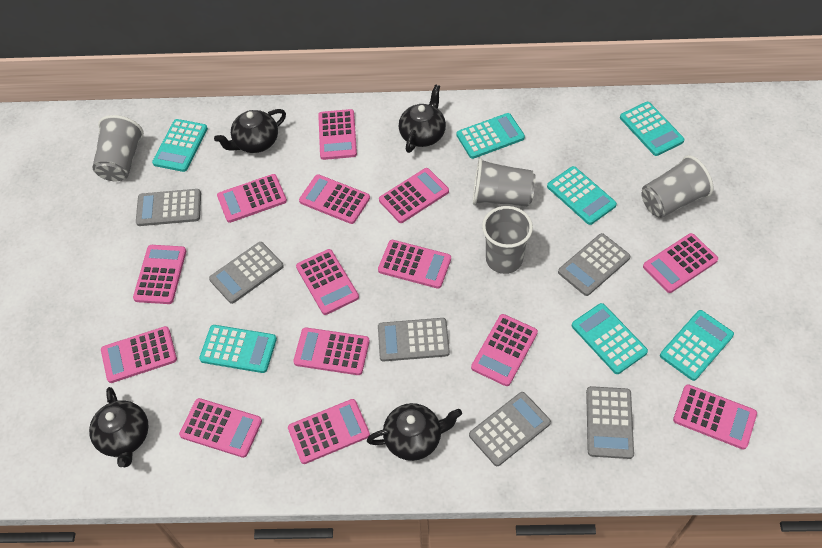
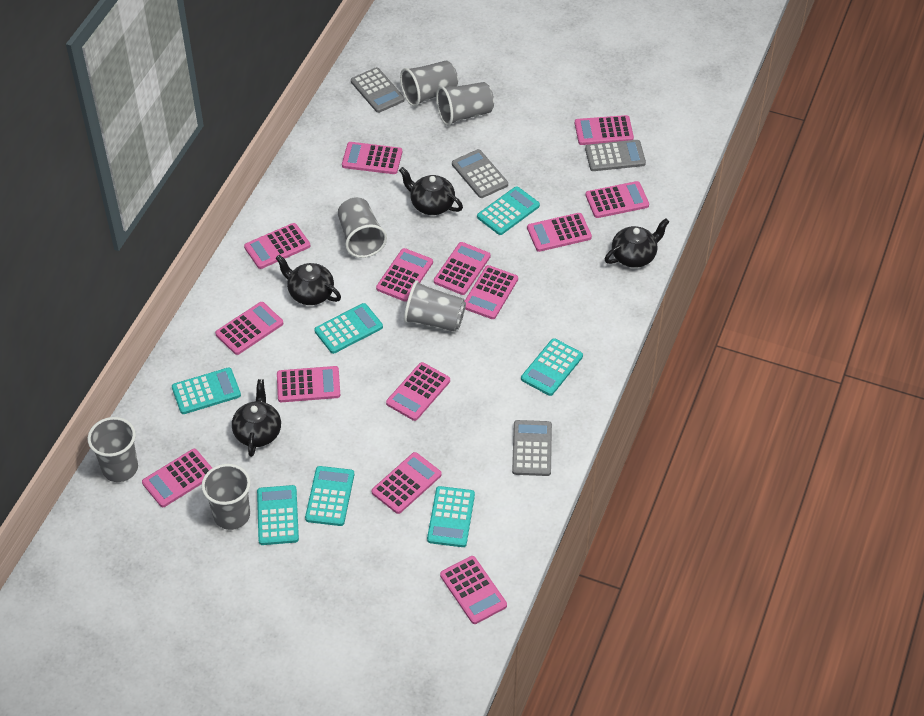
grey calculator: 6 -> 4
grey cup: 4 -> 6

